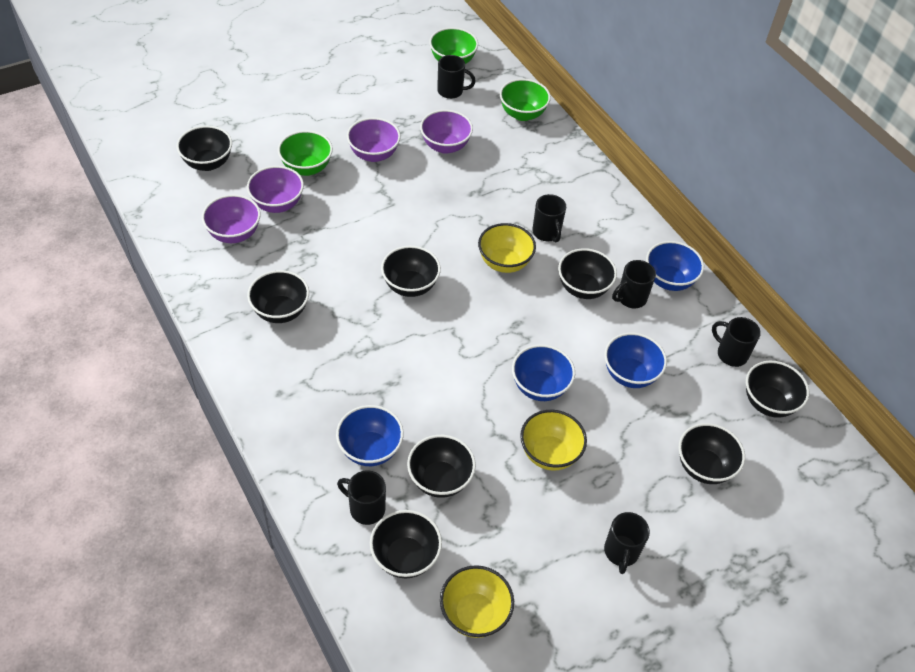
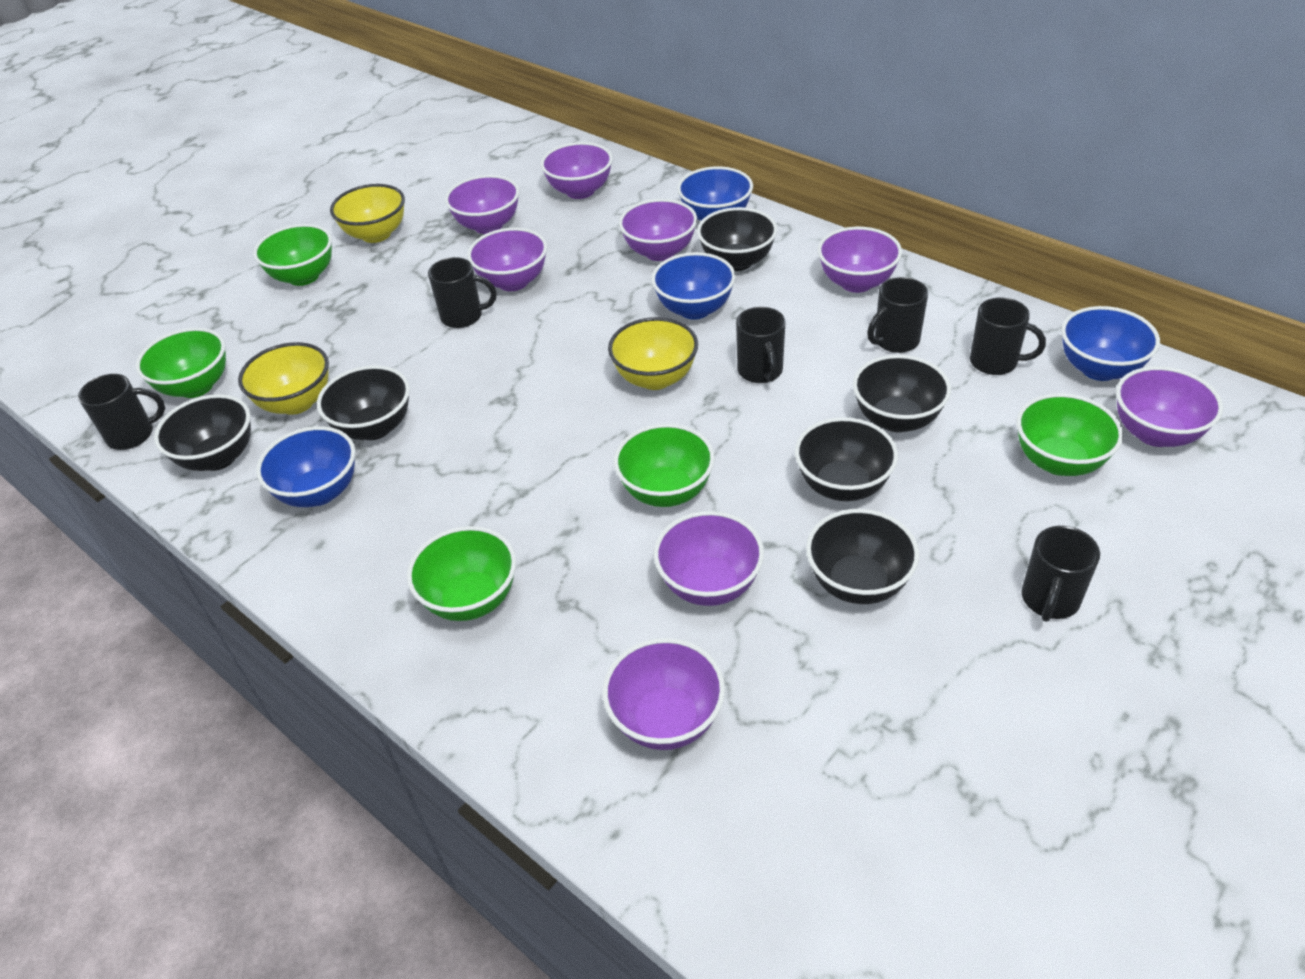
black bowl: 8 -> 6
green bowl: 3 -> 5
purple bowl: 4 -> 8

